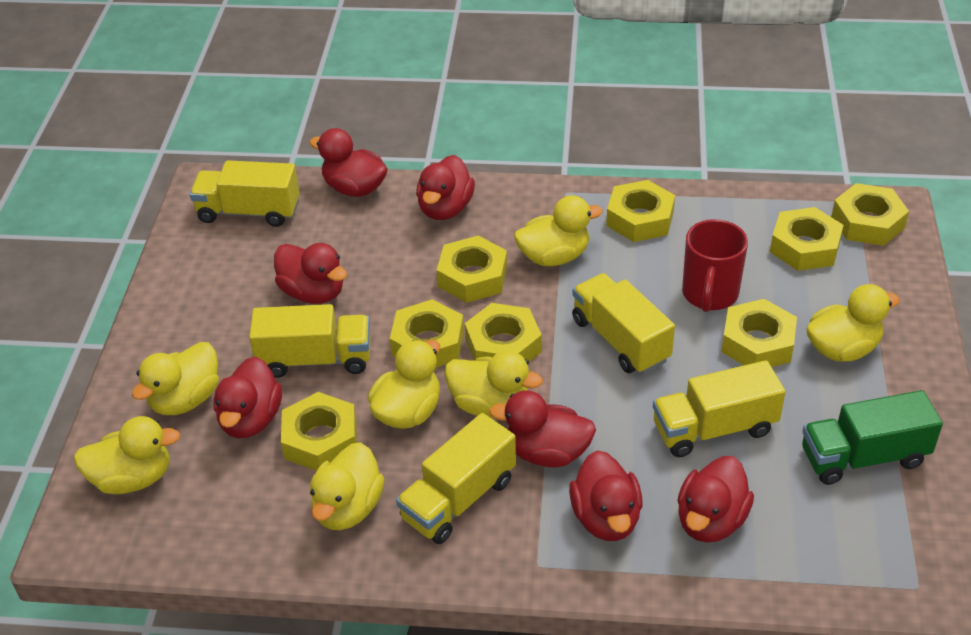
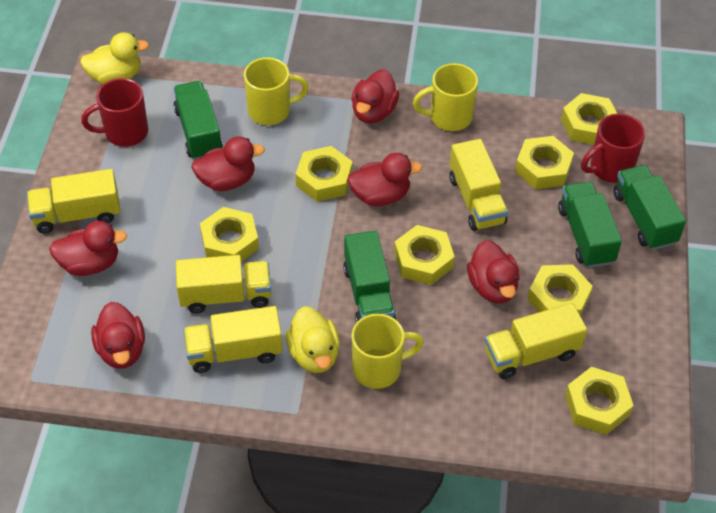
green truck: 1 -> 4
red duck: 7 -> 6
red mug: 1 -> 2
yellow duck: 7 -> 2
yellow mug: 0 -> 3
yellow nut: 8 -> 7

